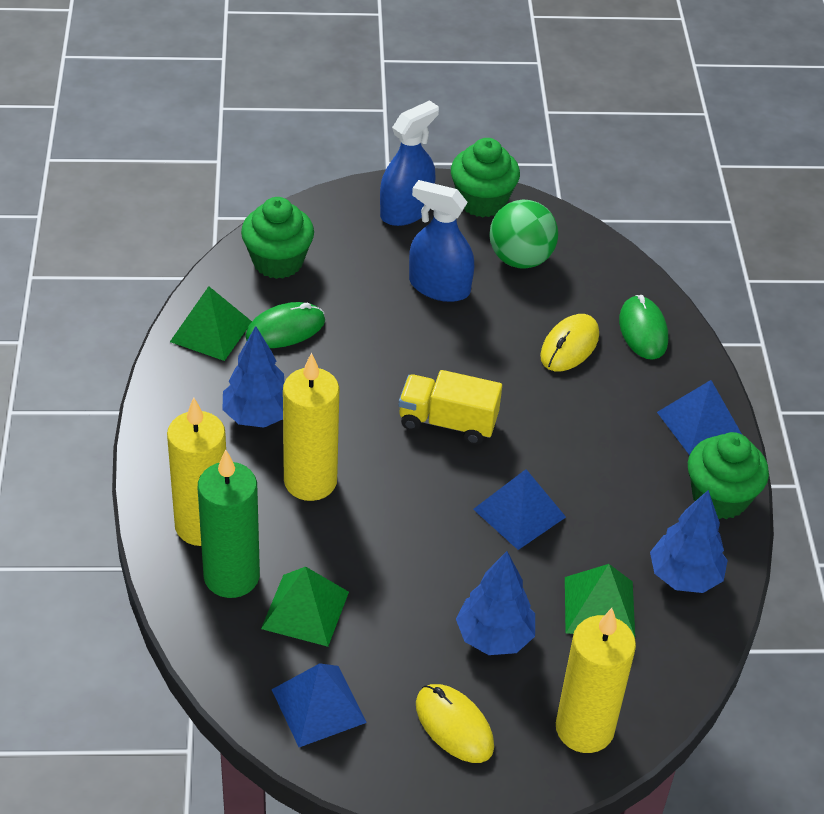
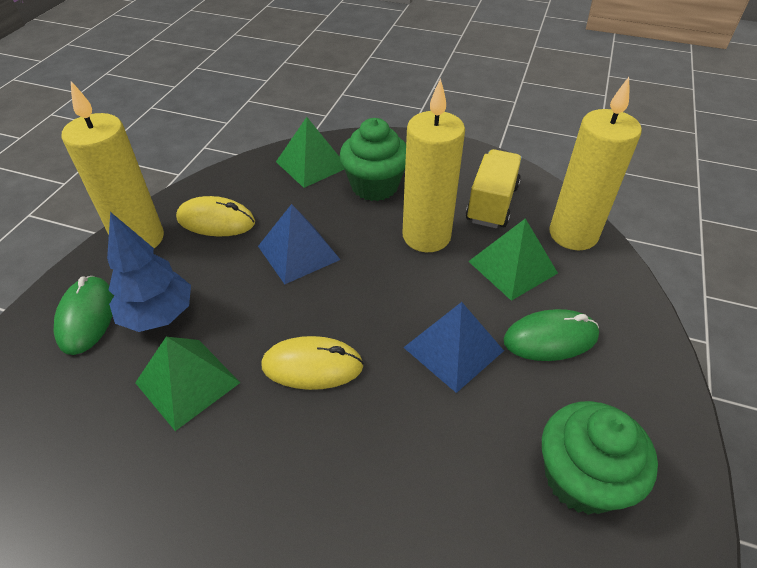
blue pyramid: 3 -> 2
blue spray bottle: 2 -> 0
blue tree: 3 -> 1
green ball: 1 -> 0
green candle: 1 -> 0
green cupcake: 3 -> 2

